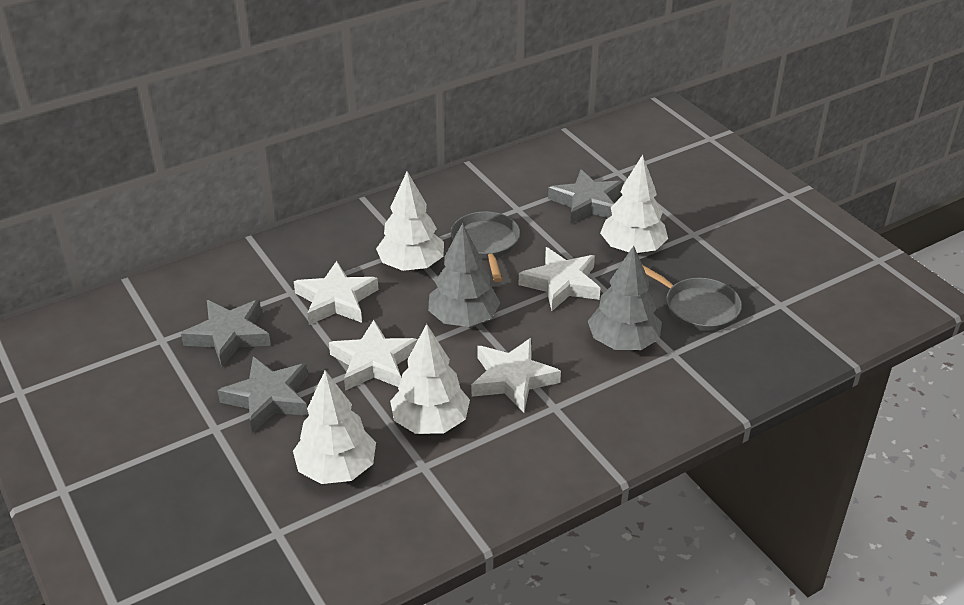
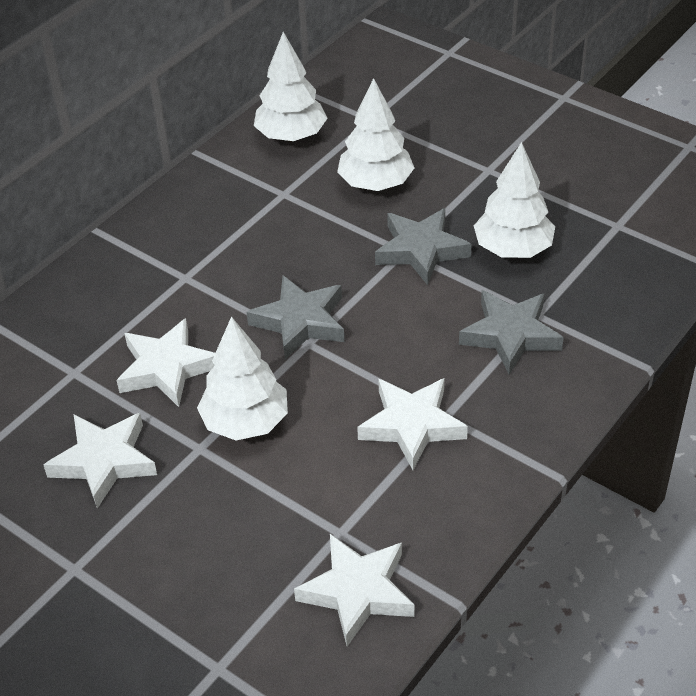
grey pan: 2 -> 0
grey tree: 2 -> 0

